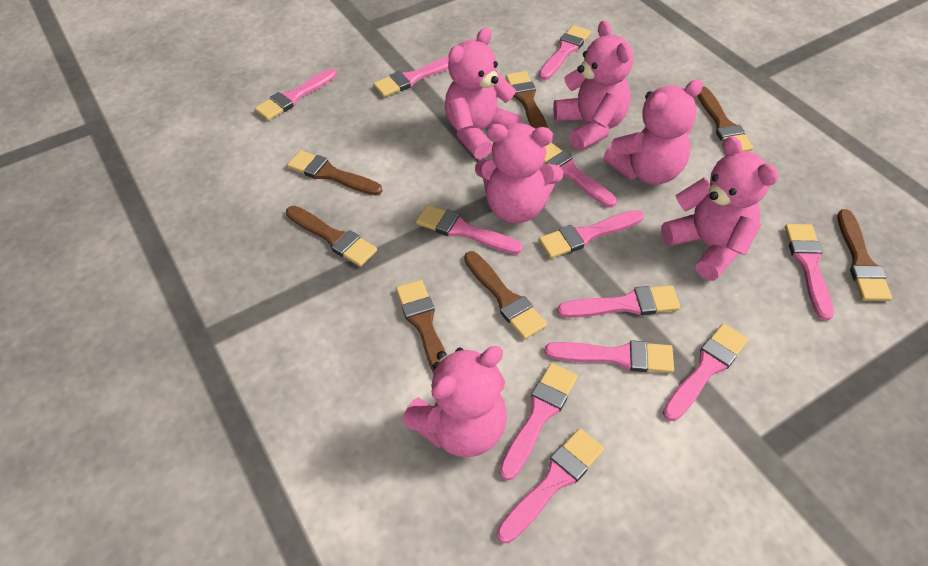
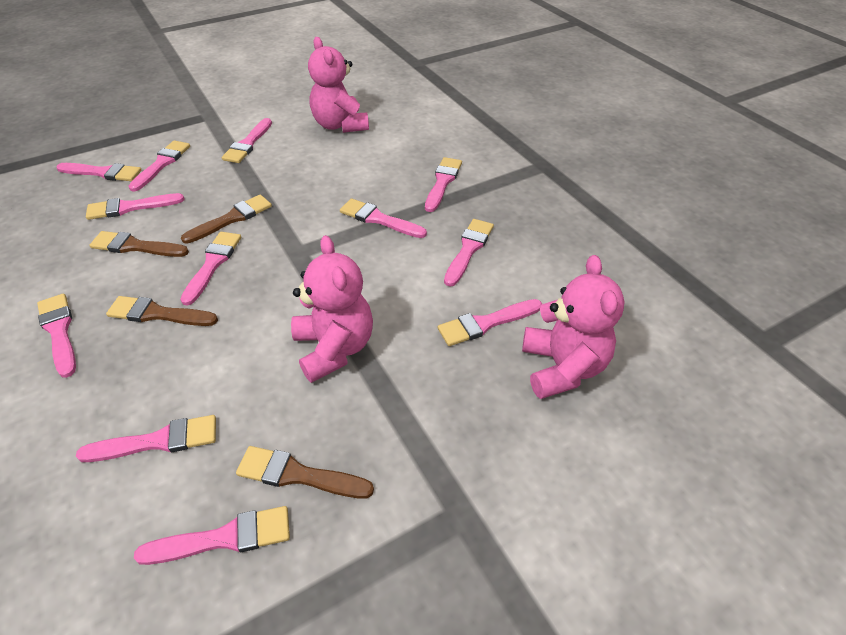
brown brush: 7 -> 4
pink teddy bear: 6 -> 3

